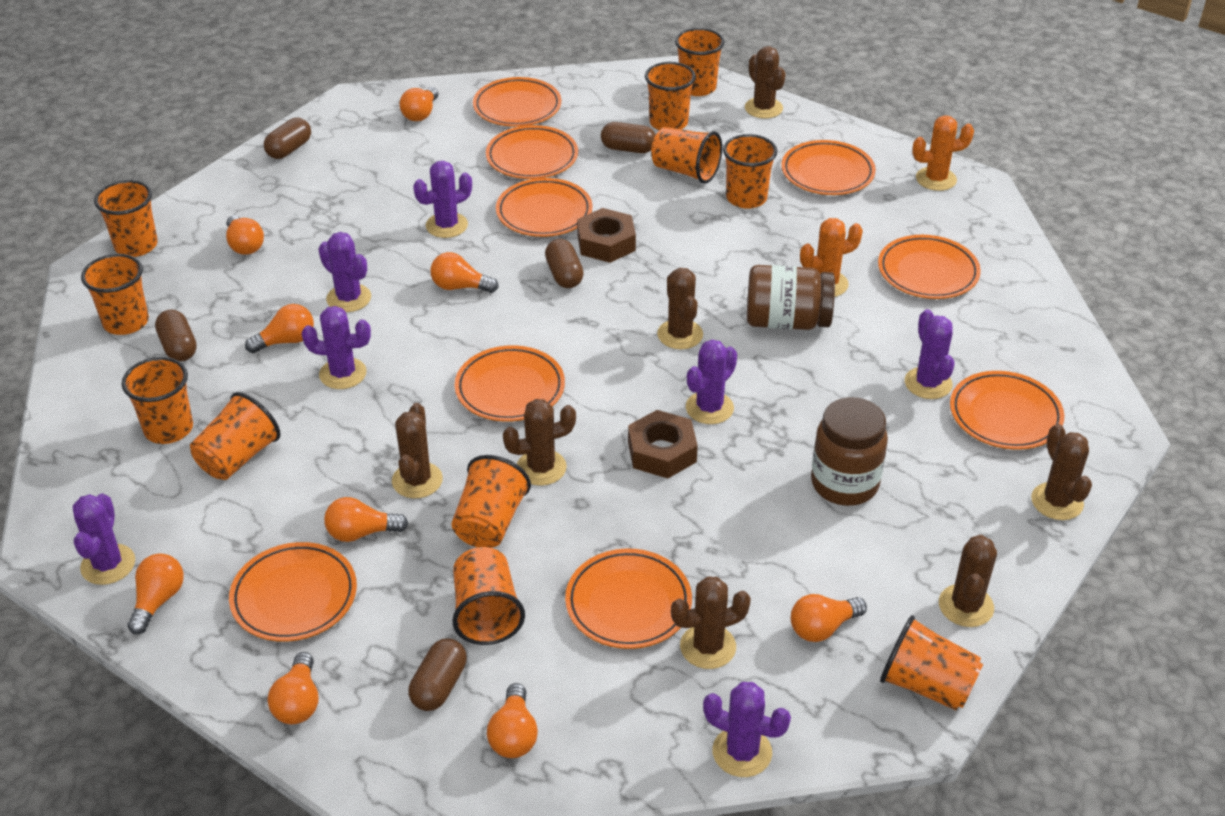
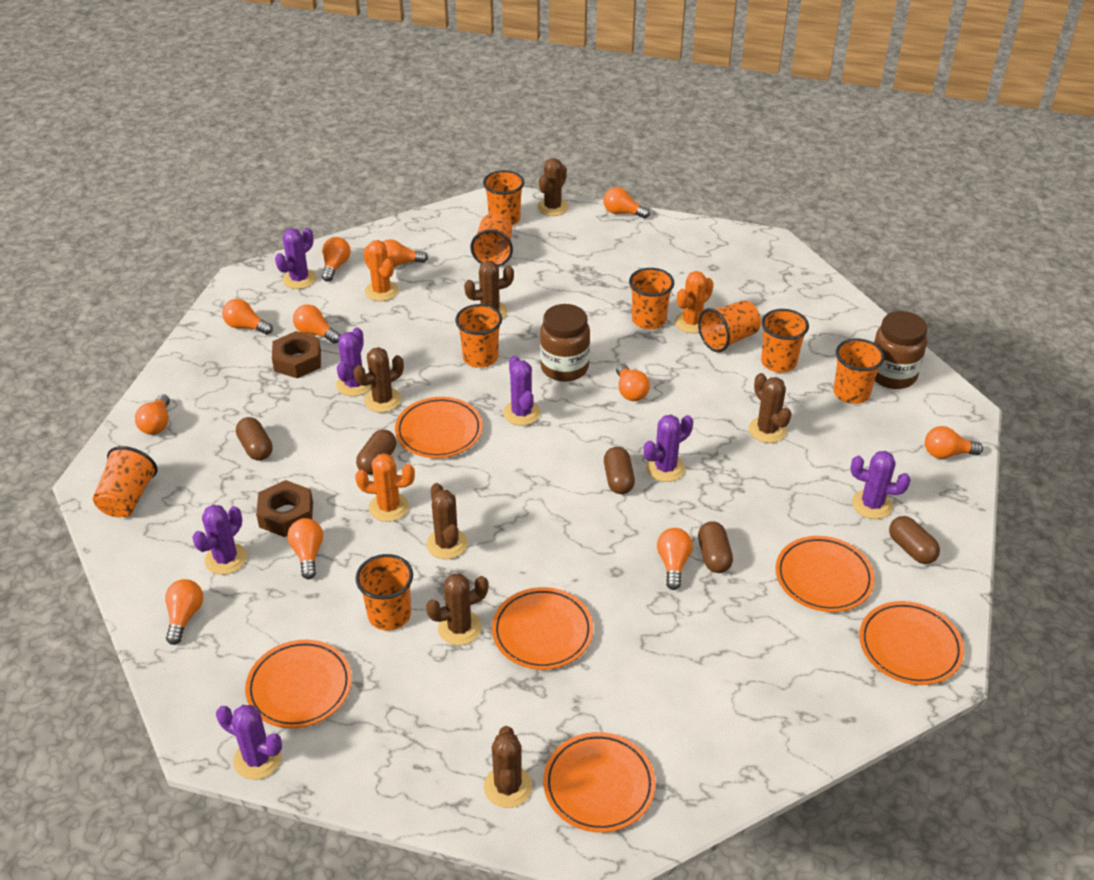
orange cactus: 2 -> 3
orange cup: 11 -> 9
orange light bulb: 9 -> 11
orange plate: 9 -> 6

